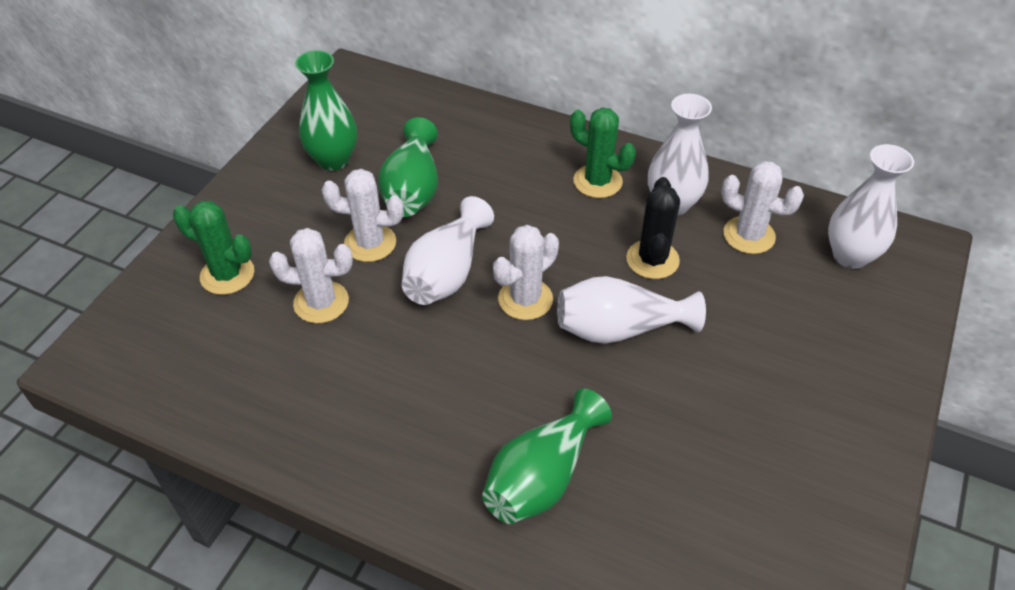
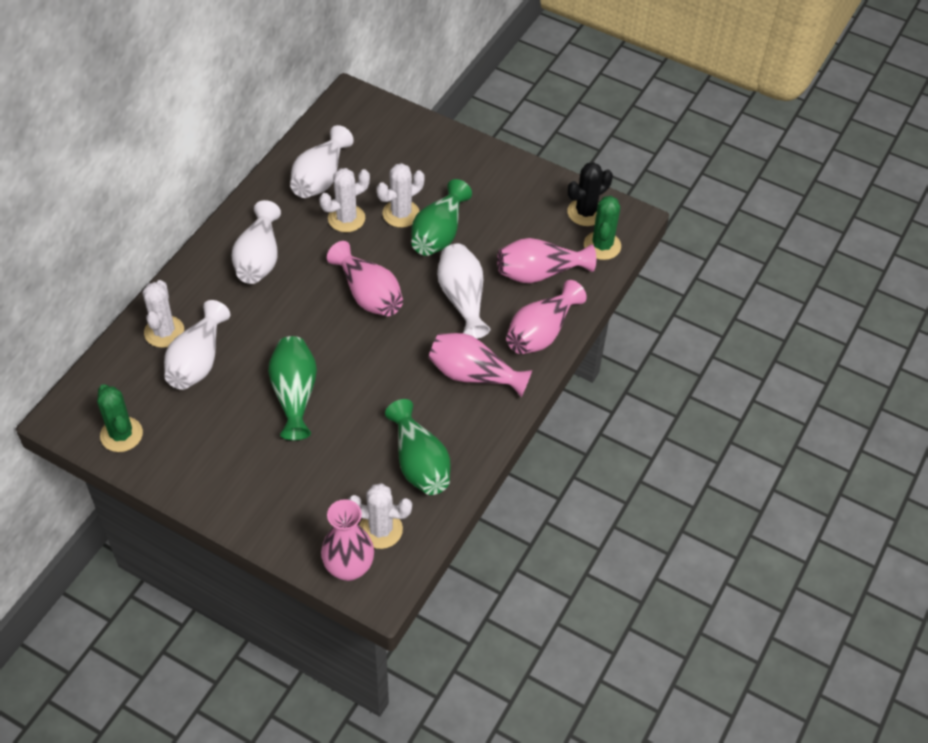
pink vase: 0 -> 5

